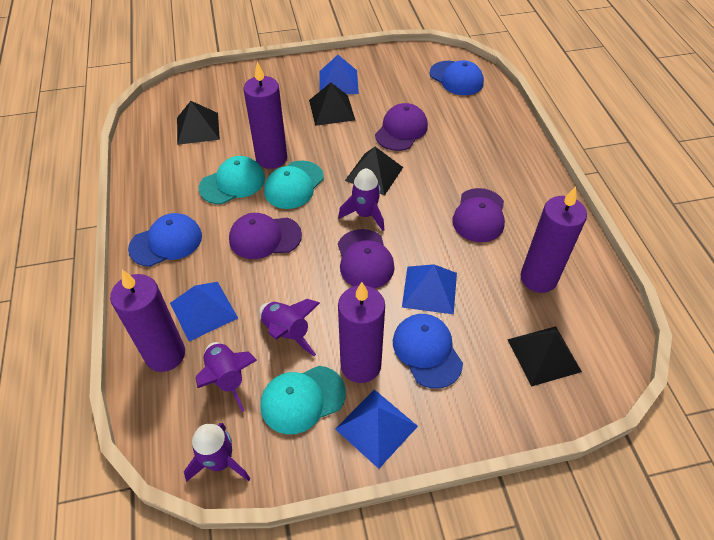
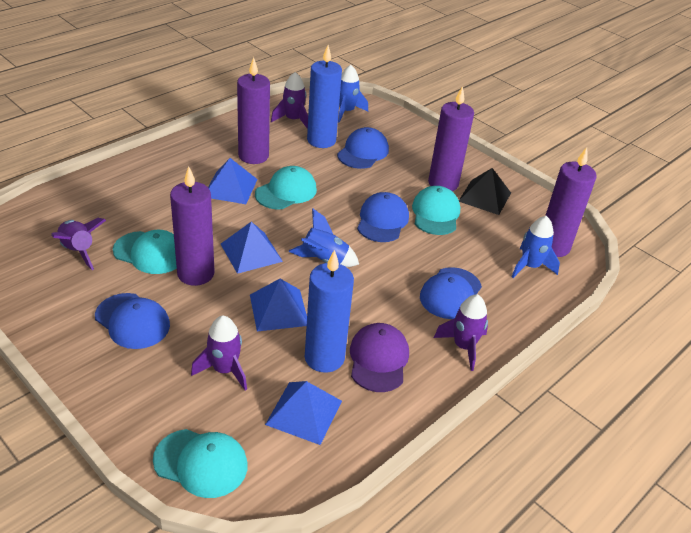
black pyramid: 4 -> 1
blue candle: 0 -> 2
blue cap: 3 -> 4
blue rocket: 0 -> 3
purple cap: 4 -> 1
turquoise cap: 3 -> 4

